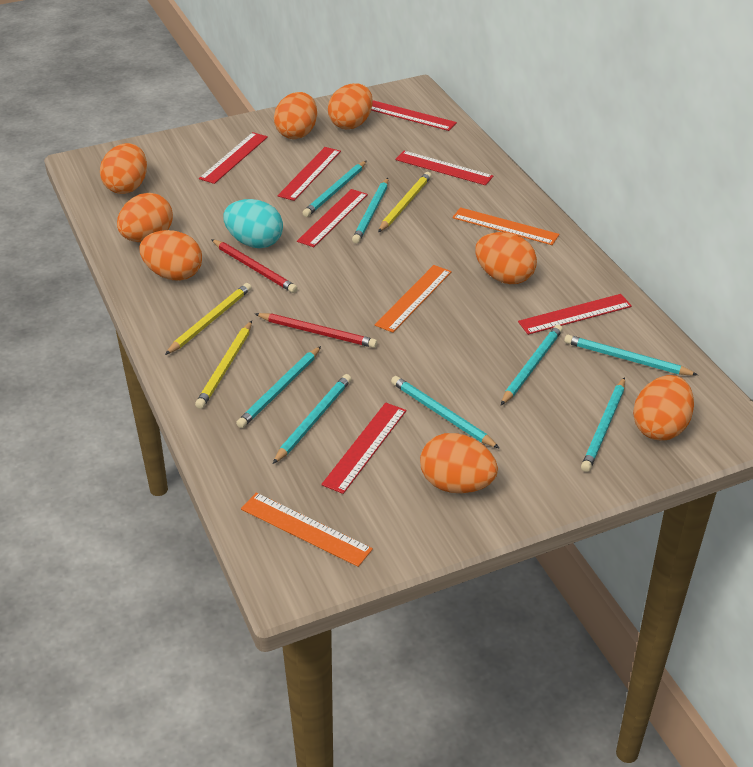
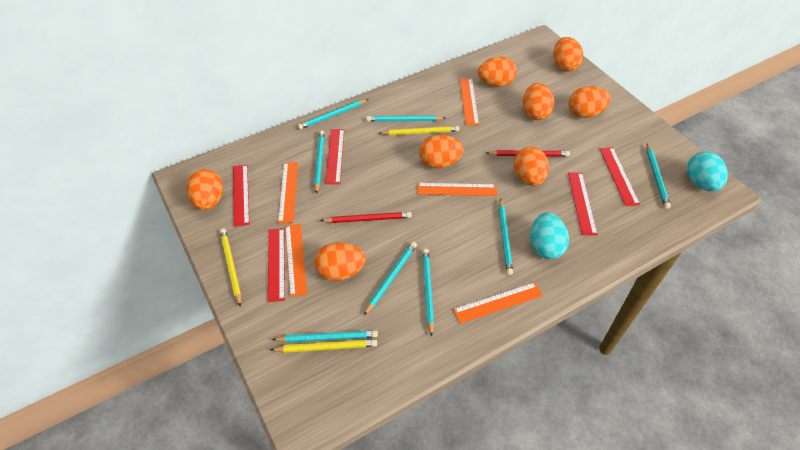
orange ruler: 3 -> 5
red ruler: 7 -> 5
turquoise egg: 1 -> 2

